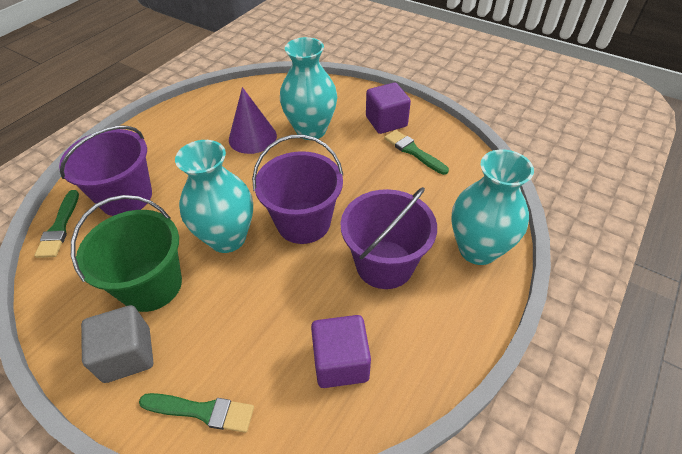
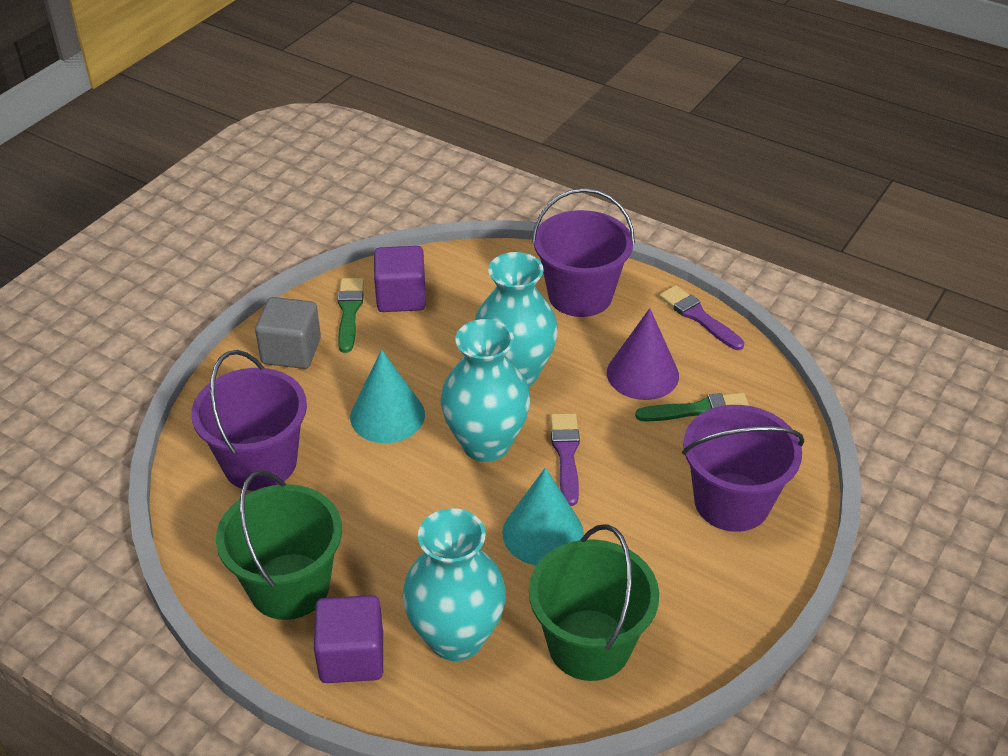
green brush: 3 -> 2
green bucket: 1 -> 2
purple brush: 0 -> 2
turquoise cone: 0 -> 2

